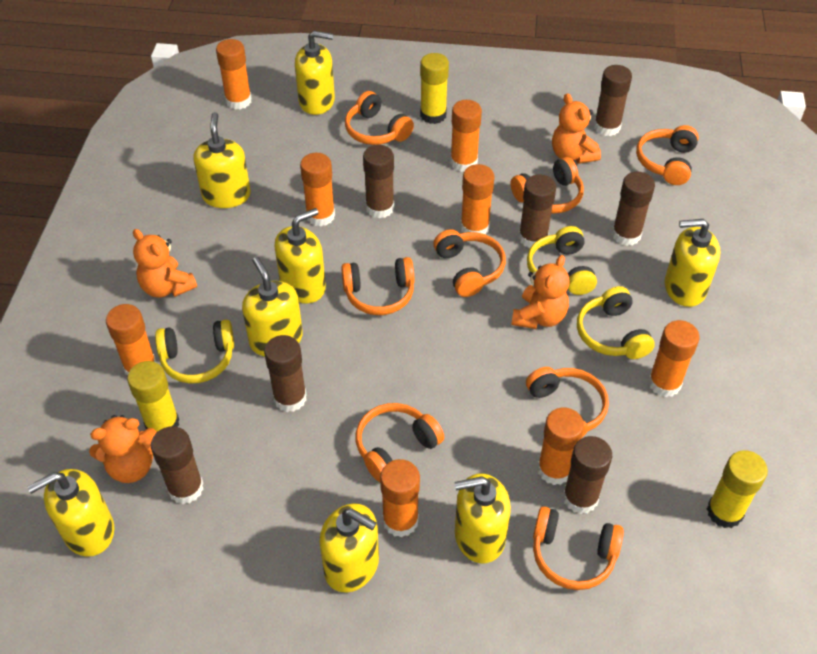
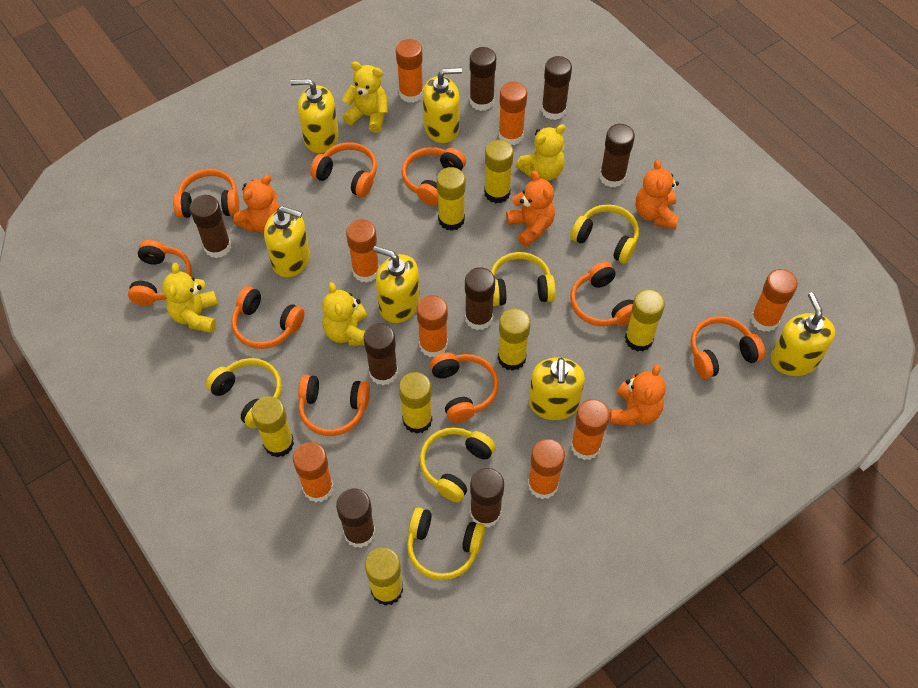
brown glue stick: 7 -> 8
orange headphones: 8 -> 9
yellow glue stick: 3 -> 7
yellow headphones: 3 -> 5
yellow soap dispenser: 8 -> 6
yellow teddy bear: 0 -> 4

